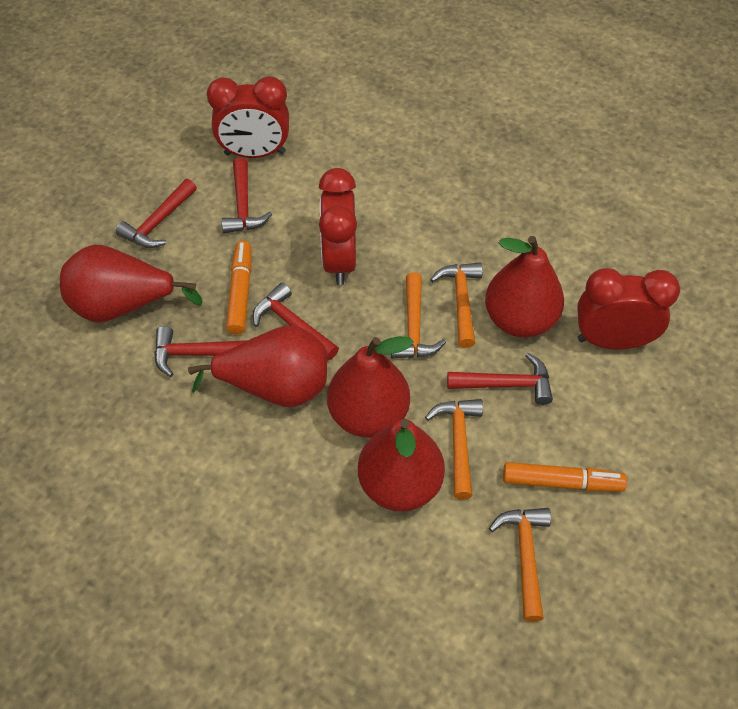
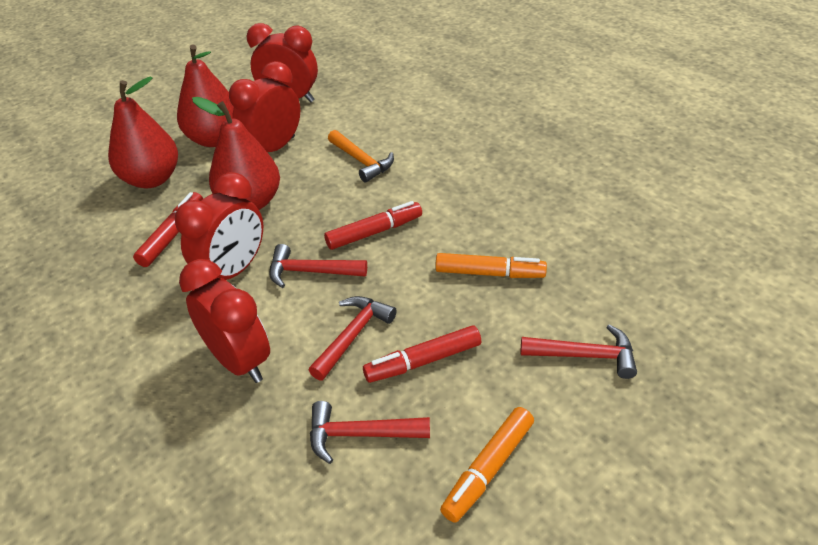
orange hammer: 4 -> 1
red clock: 3 -> 4
red hammer: 5 -> 4
red marker: 0 -> 3
red pear: 5 -> 3

